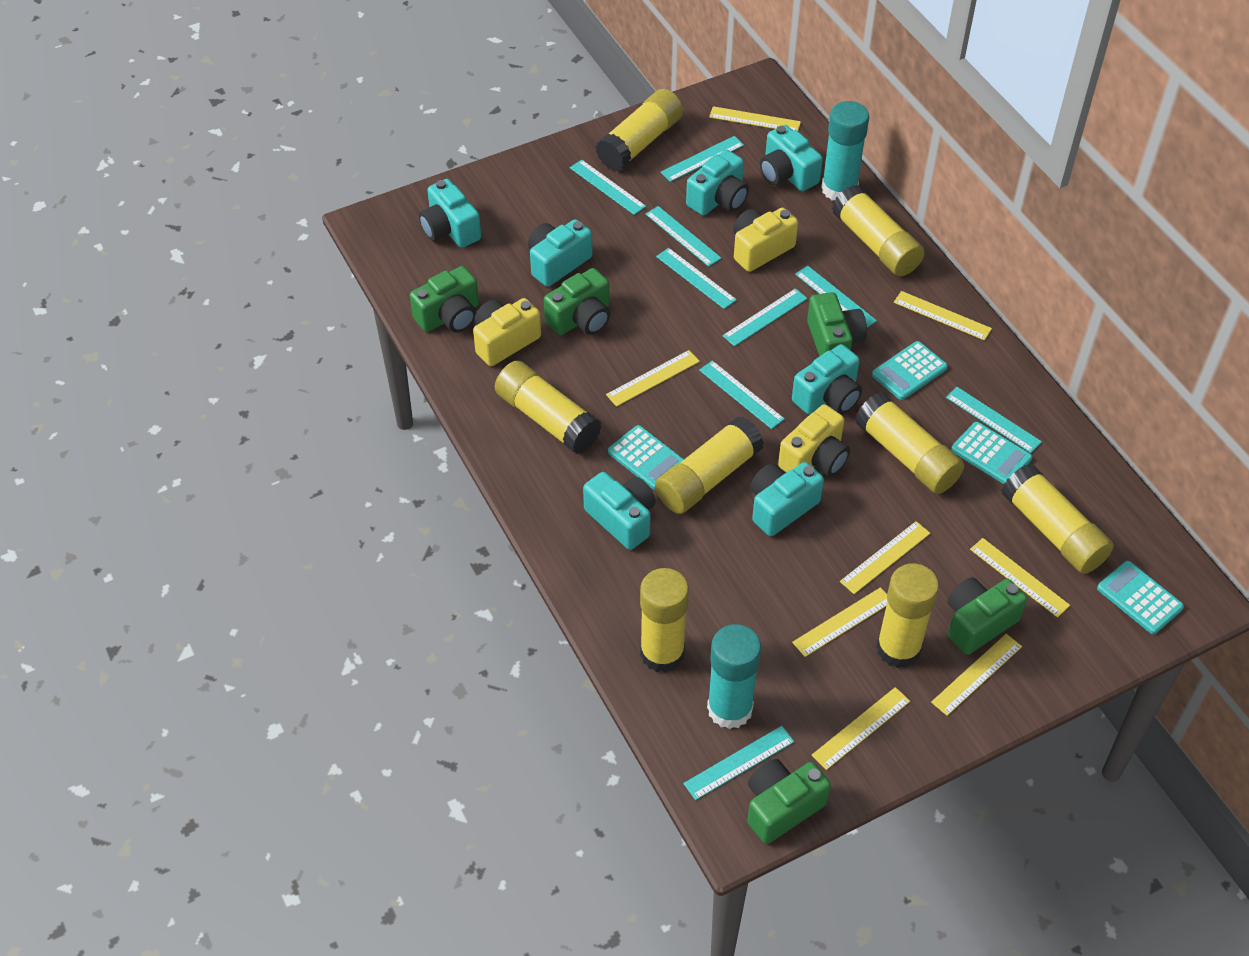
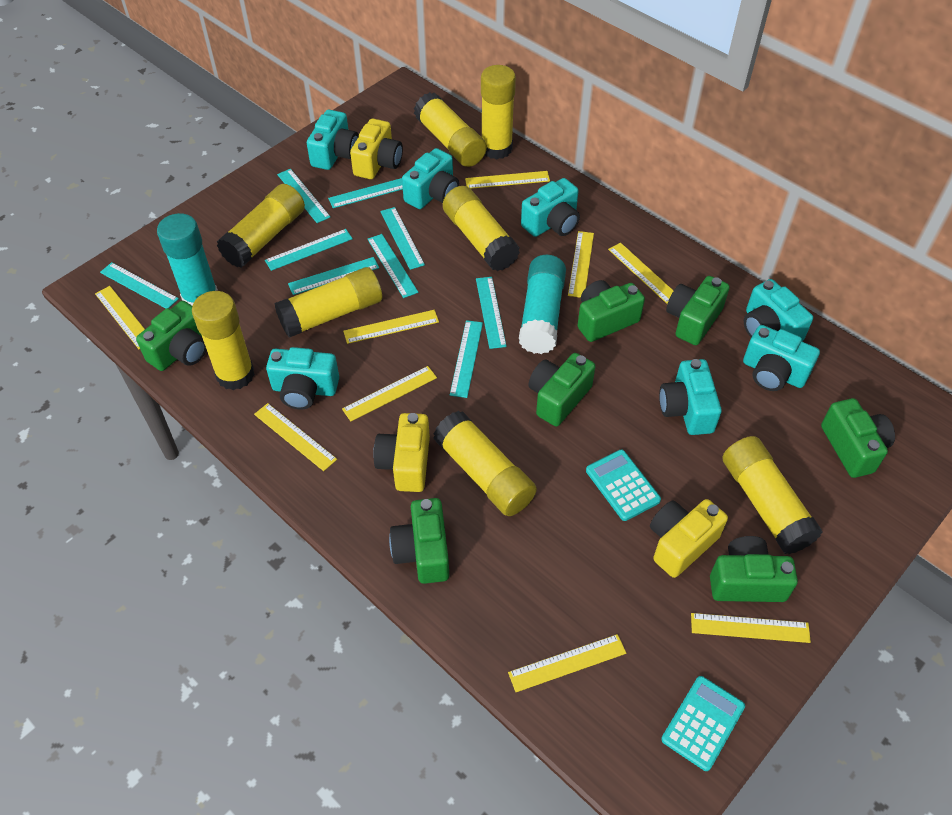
green camera: 5 -> 7
turquoise calculator: 4 -> 2
yellow ruler: 8 -> 9

